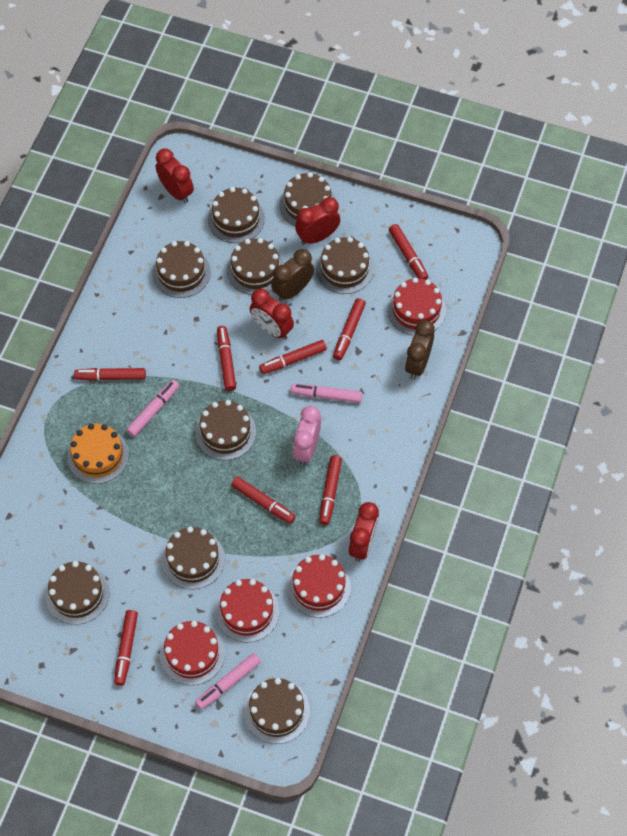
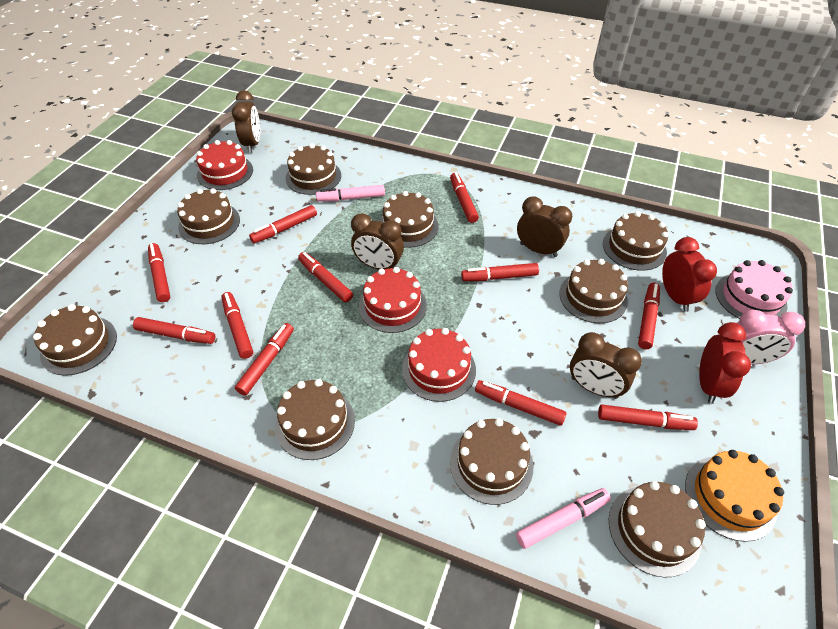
brown clock: 2 -> 4
pink cake: 0 -> 1
pink marker: 3 -> 2
red cake: 4 -> 3
red clock: 4 -> 2
red marker: 8 -> 11

